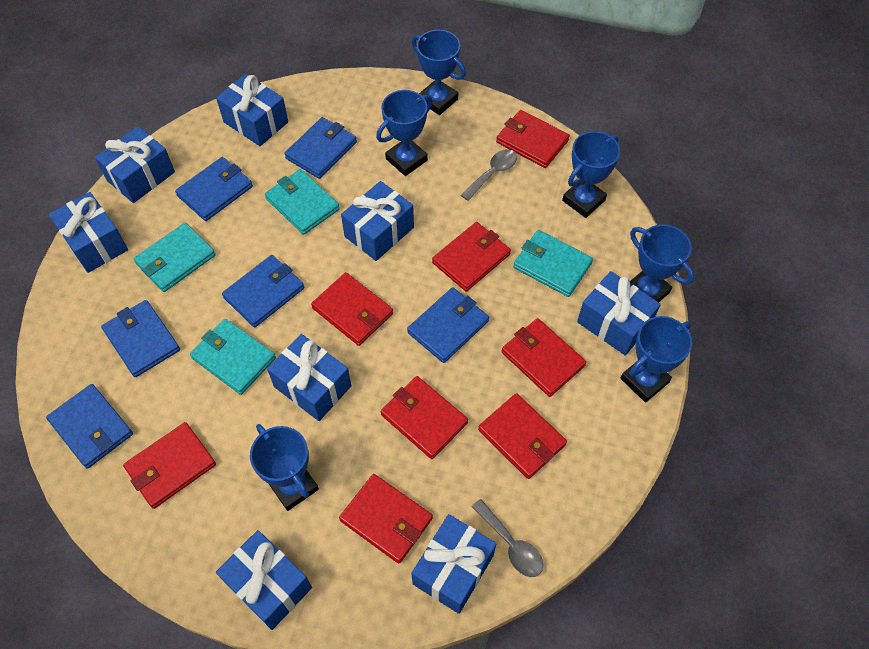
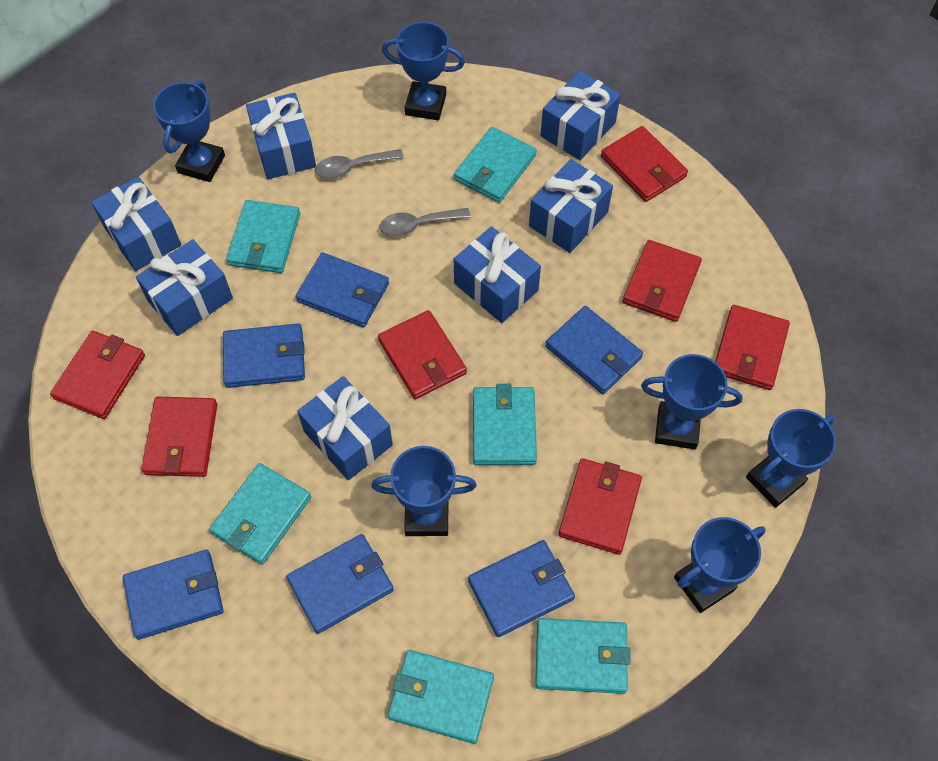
blue gift: 8 -> 7
red wallet: 8 -> 7
turquoise wallet: 4 -> 6

